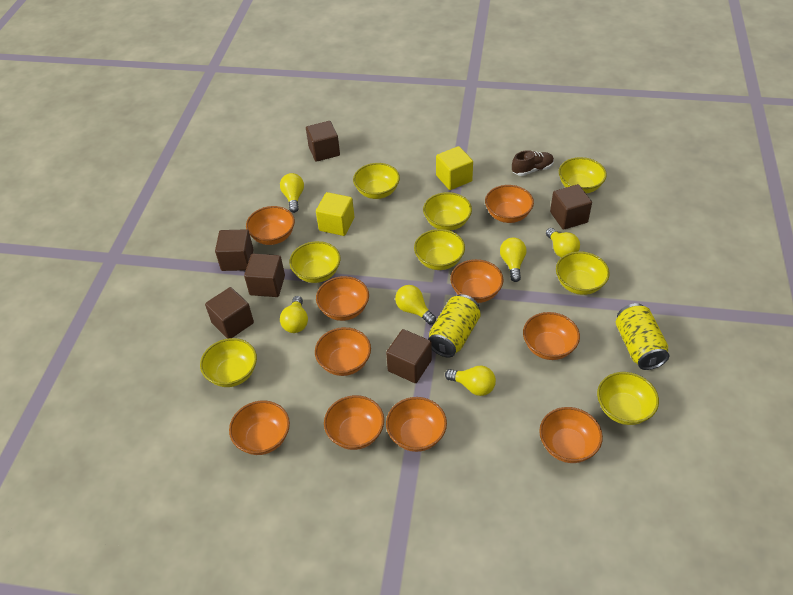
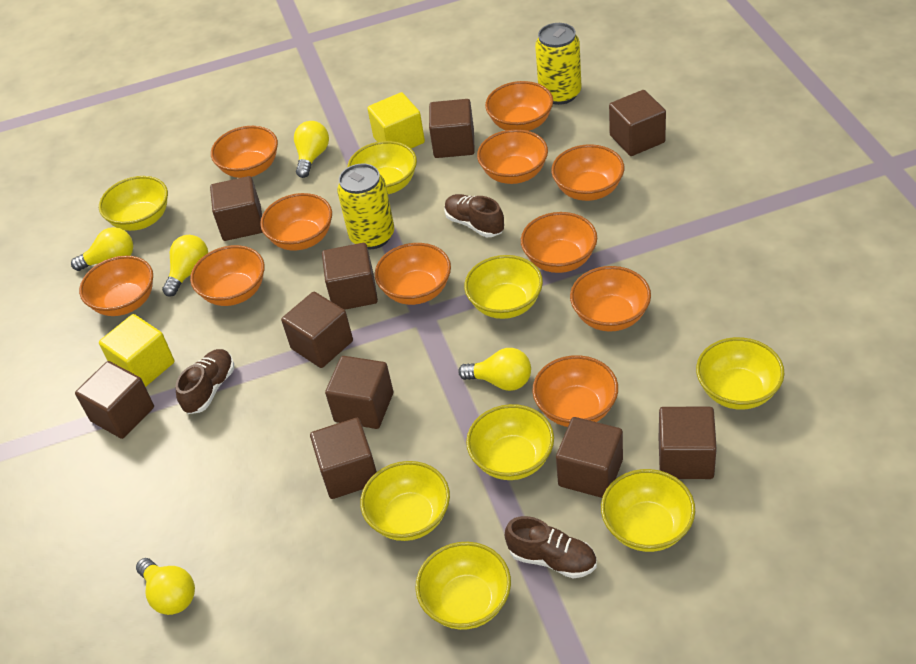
brown cube: 6 -> 10
brown shoe: 1 -> 3
orange bowl: 10 -> 11
yellow light bulb: 6 -> 5

